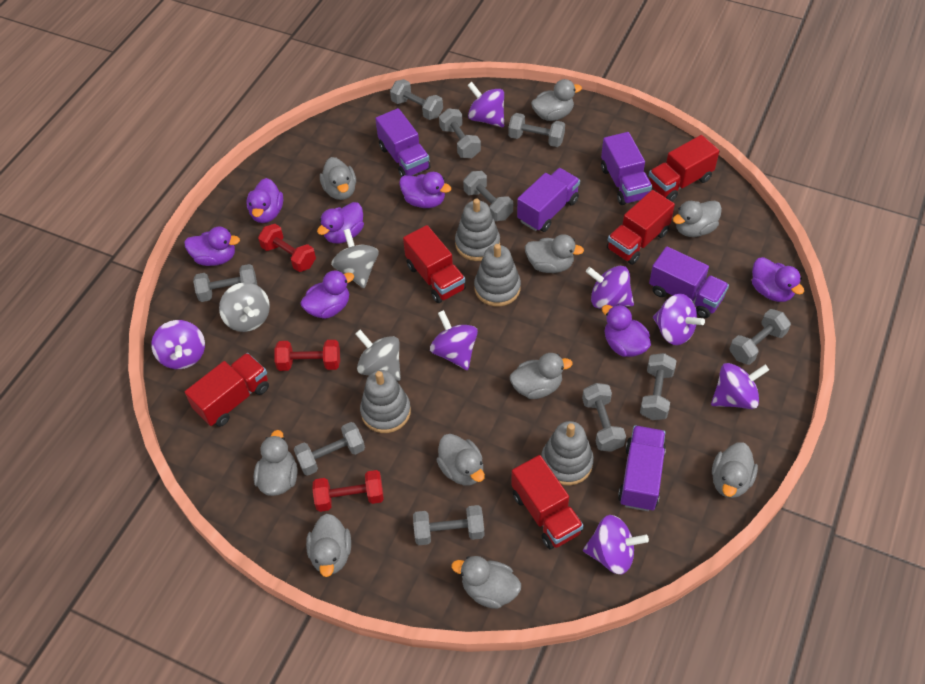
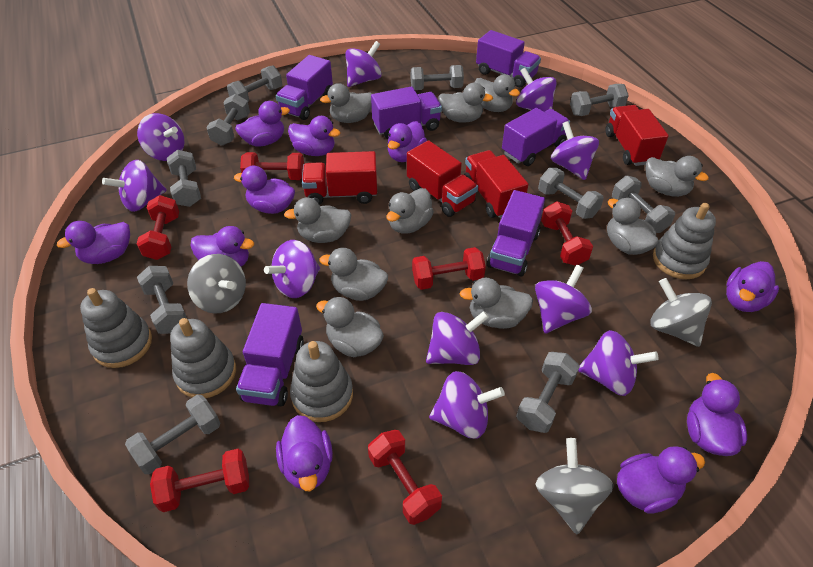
purple duck: 7 -> 10
purple spinning top: 7 -> 10
purple truck: 5 -> 6
red dumbbell: 3 -> 6
red truck: 5 -> 4

